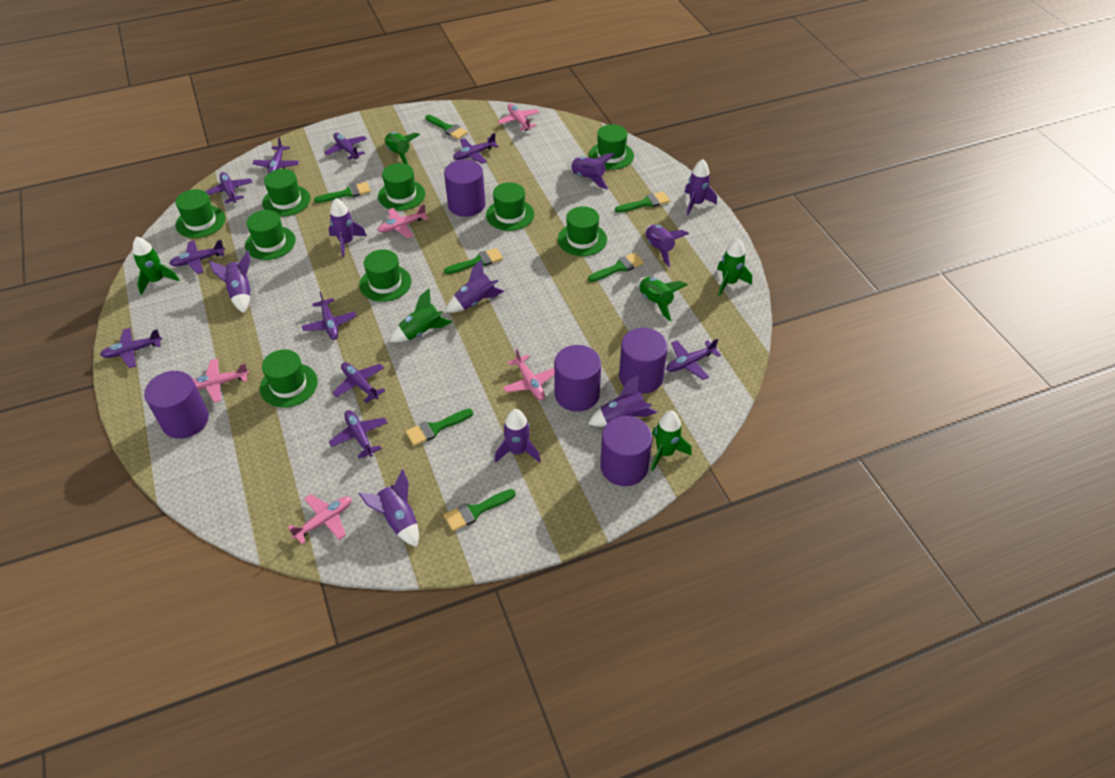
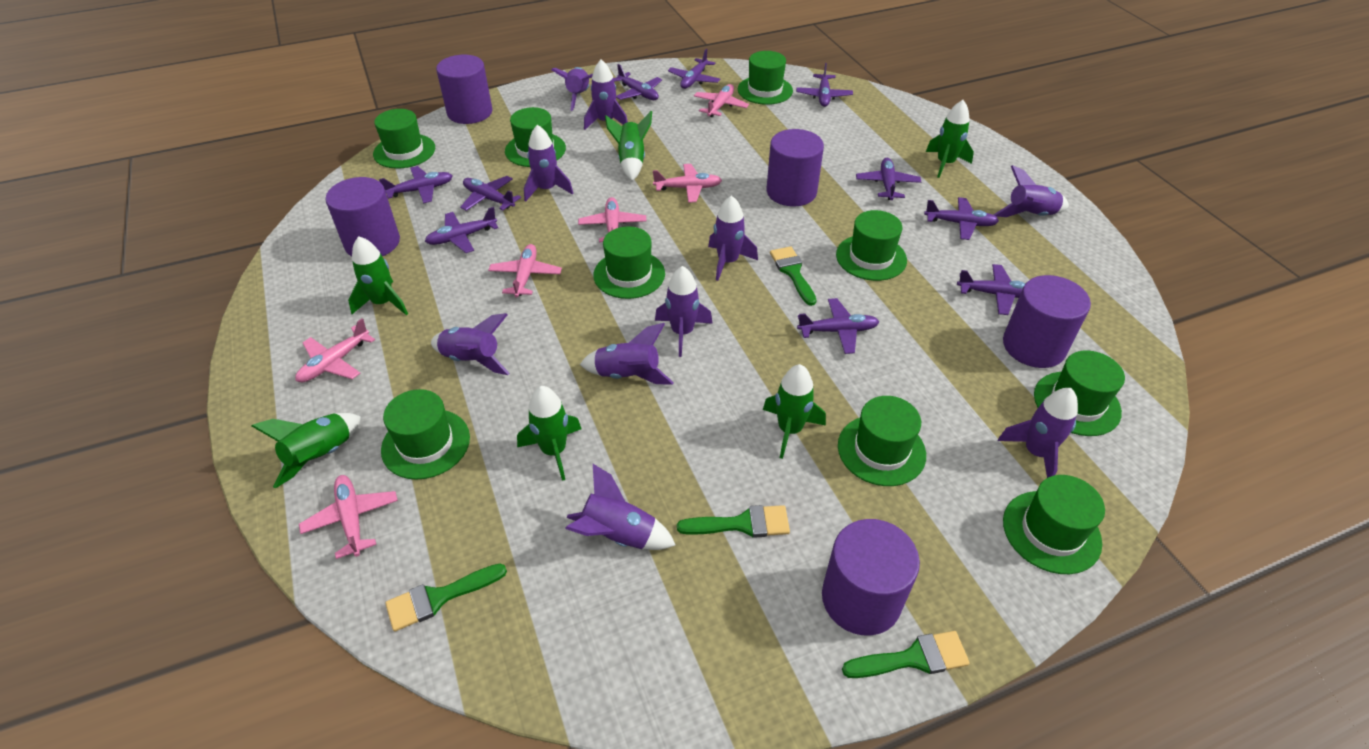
green brush: 7 -> 4
pink plane: 5 -> 6
purple rocket: 9 -> 10

